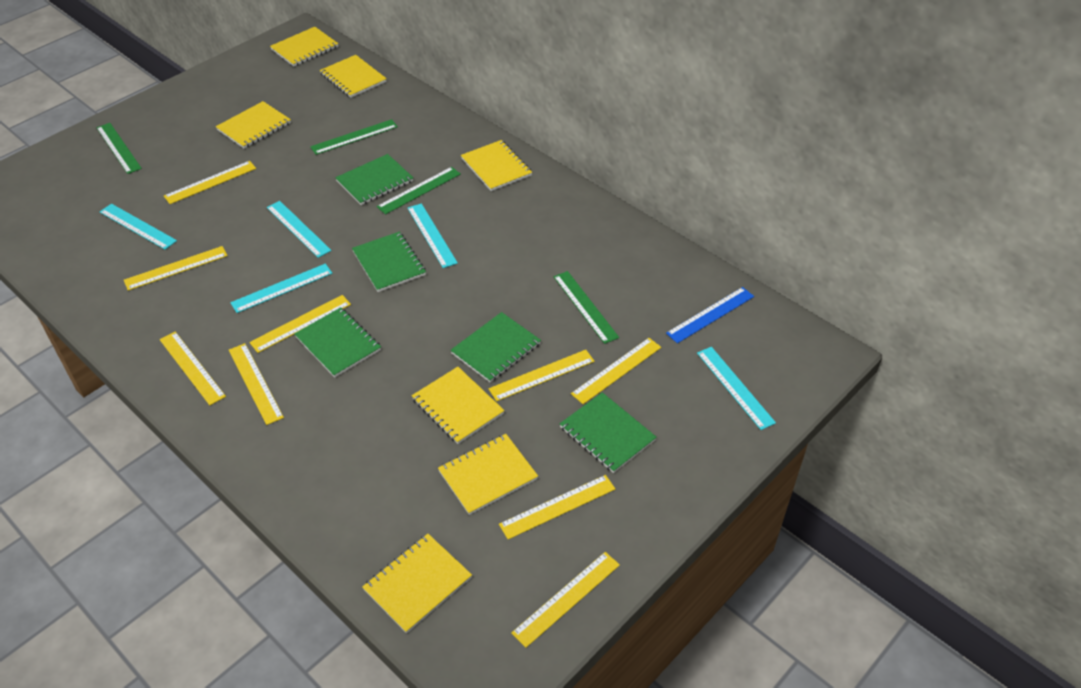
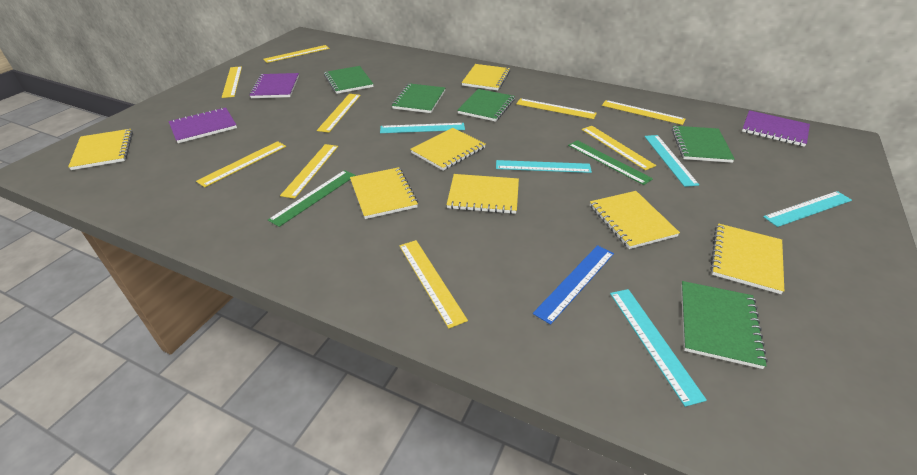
green ruler: 4 -> 2
purple notebook: 0 -> 3

